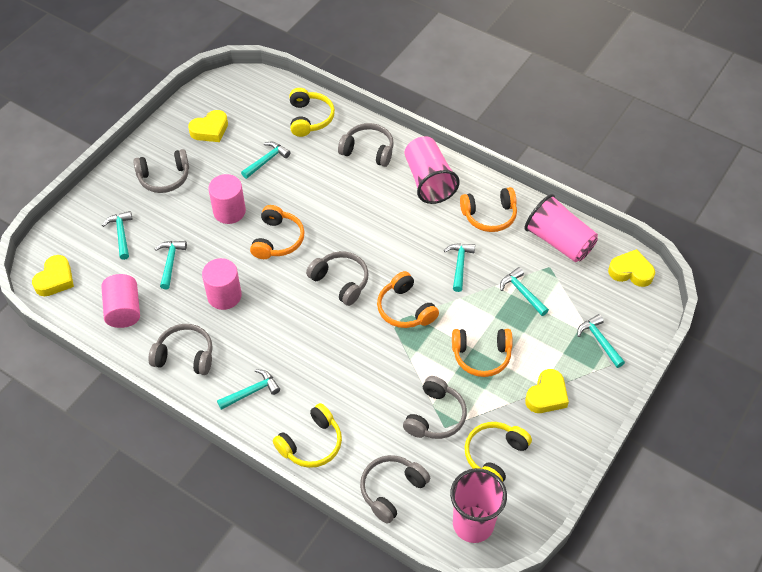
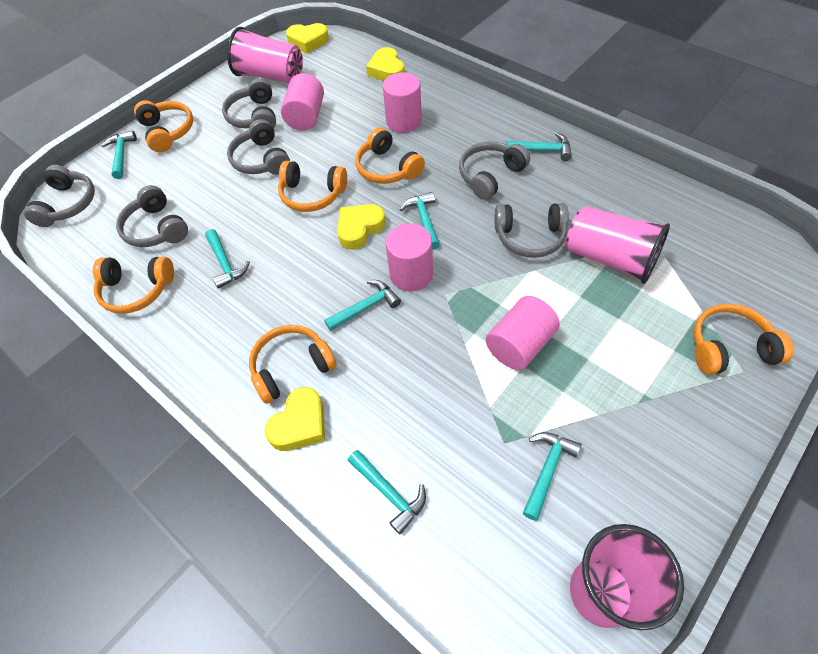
orange headphones: 4 -> 6
pink cylinder: 3 -> 4
yellow headphones: 3 -> 0

